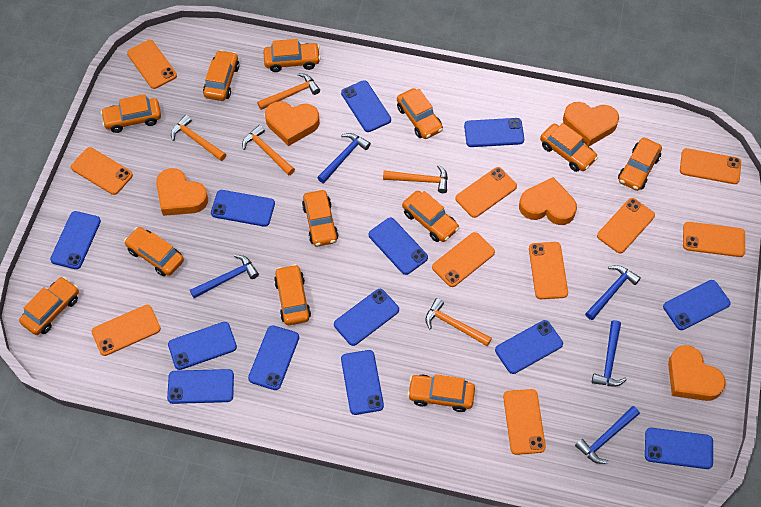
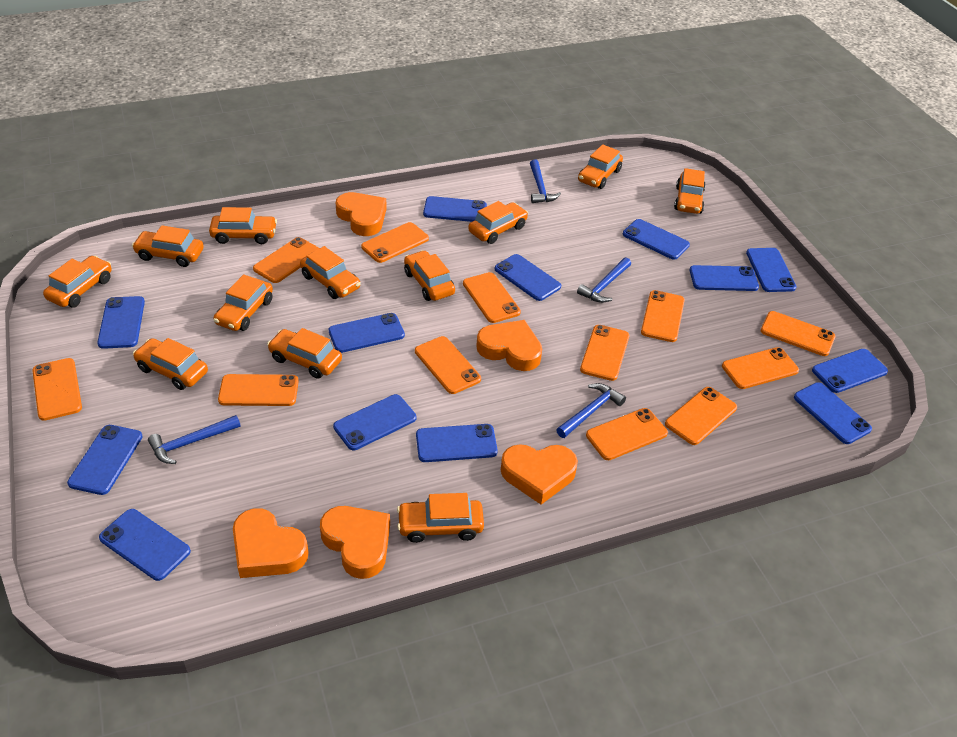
blue hammer: 5 -> 4
orange hammer: 5 -> 0
orange phone: 10 -> 12

